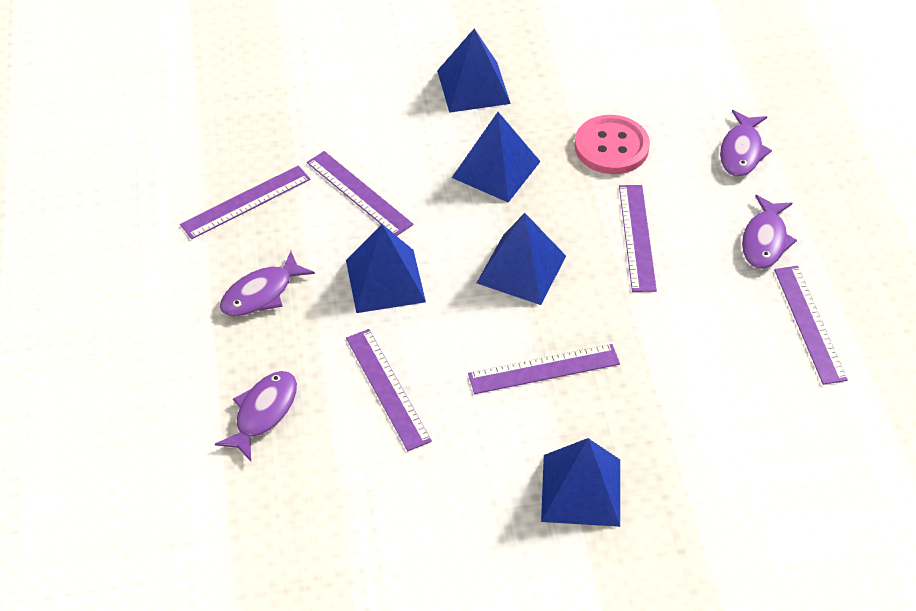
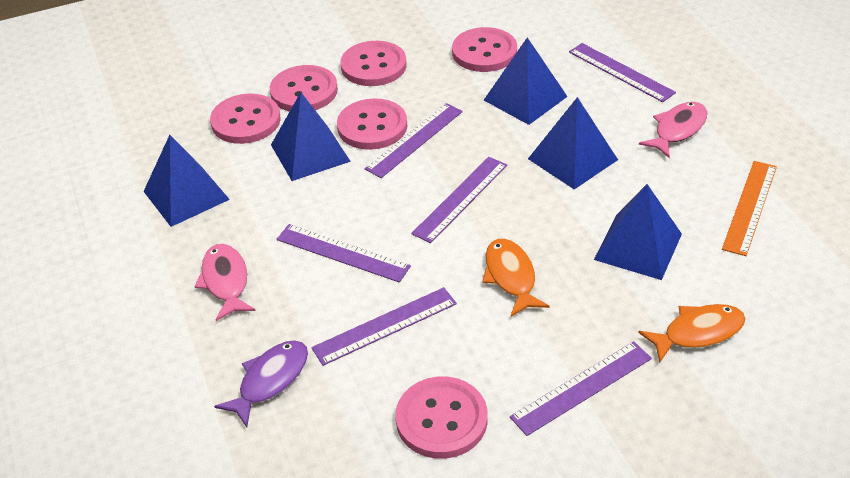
orange fish: 0 -> 2
orange ruler: 0 -> 1
pink button: 1 -> 6
pink fish: 0 -> 2
purple fish: 4 -> 1

